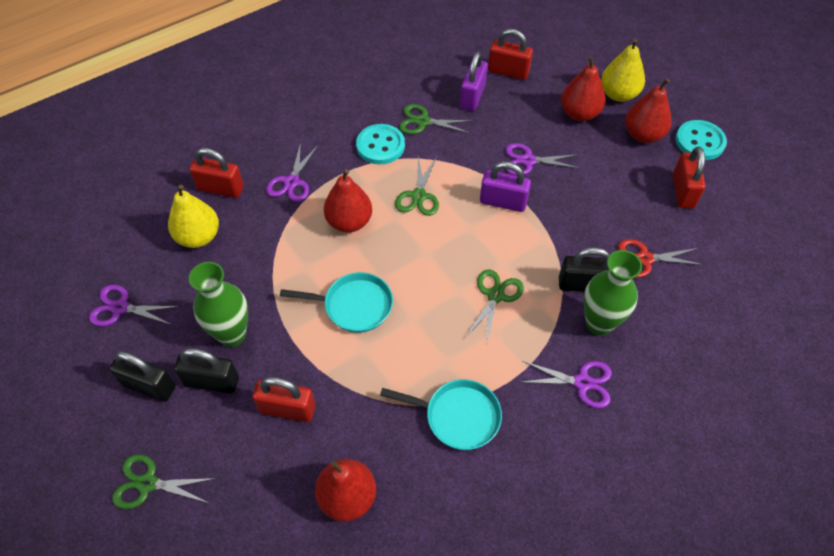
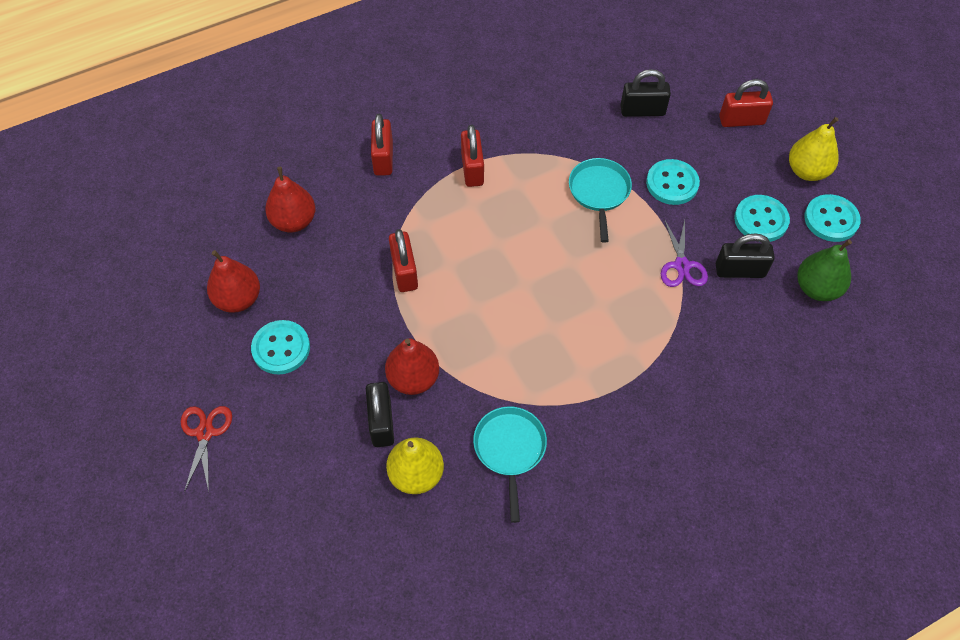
green pear: 0 -> 1
green scissors: 4 -> 0
green vase: 2 -> 0
purple padlock: 2 -> 0
purple scissors: 4 -> 1
red pear: 4 -> 3
turquoise button: 2 -> 4

